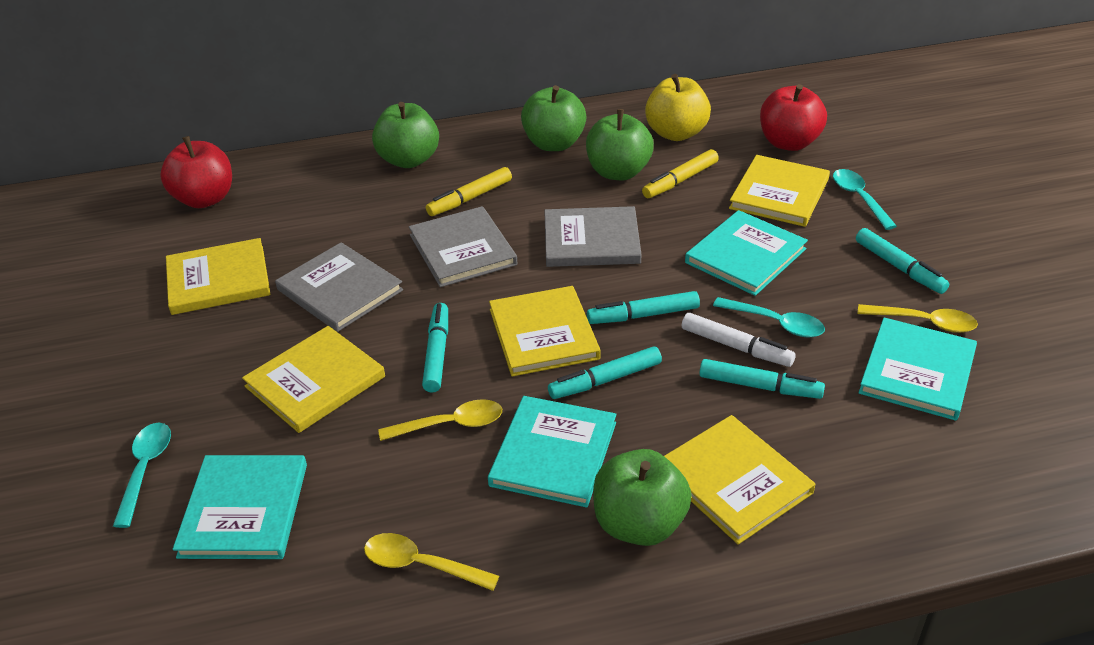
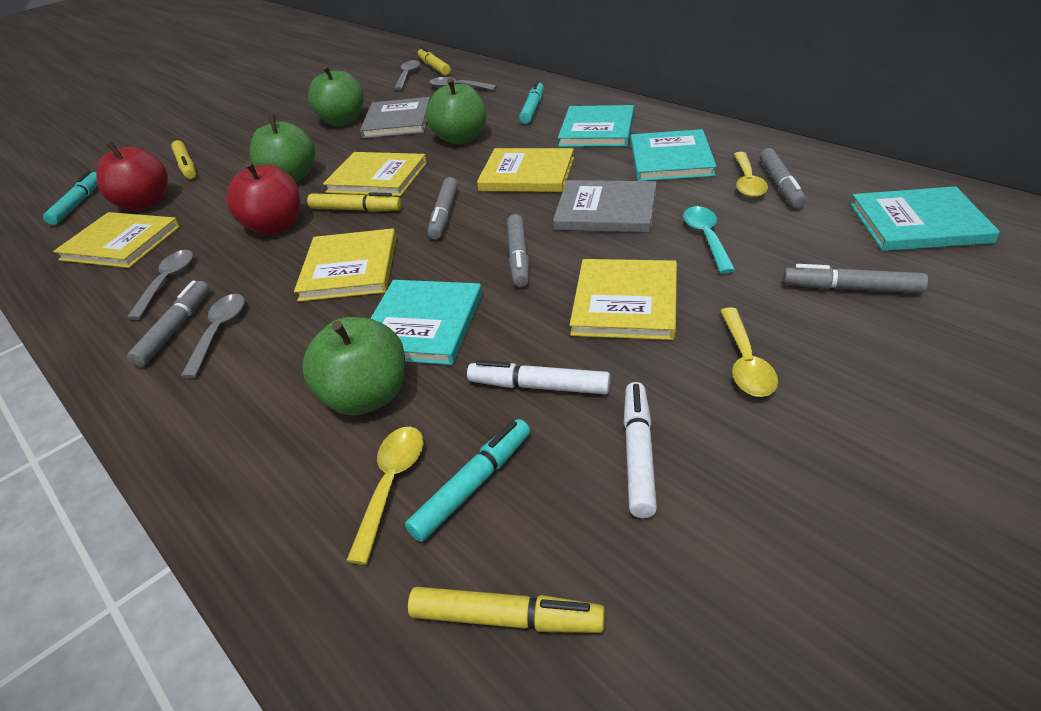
grey book: 3 -> 2
grey marker: 0 -> 5
grey spoon: 0 -> 4
turquoise marker: 5 -> 3
turquoise spoon: 3 -> 1
white marker: 1 -> 2
yellow apple: 1 -> 0
yellow marker: 2 -> 4

